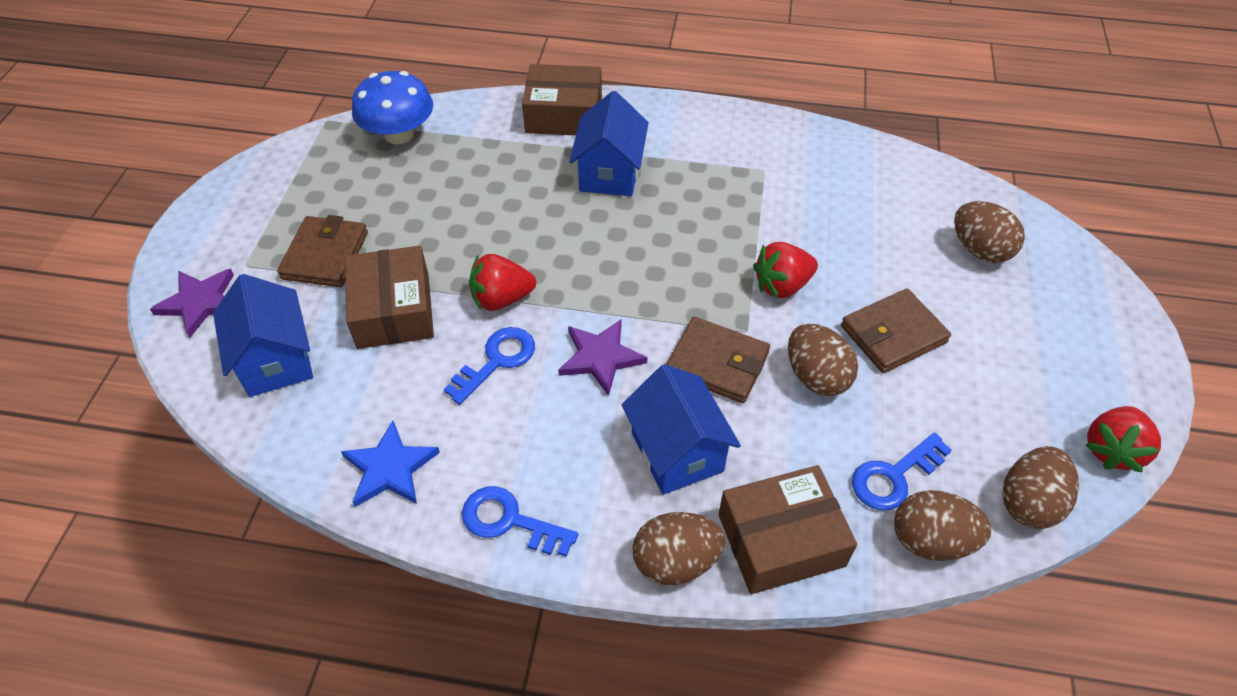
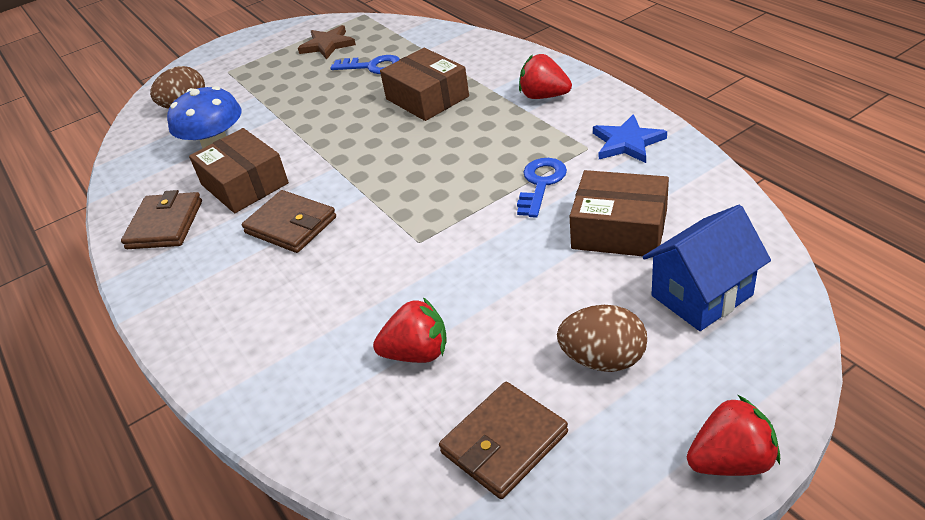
blue house: 3 -> 1
blue key: 3 -> 2
brown egg: 5 -> 2
brown star: 0 -> 1
purple star: 2 -> 0

